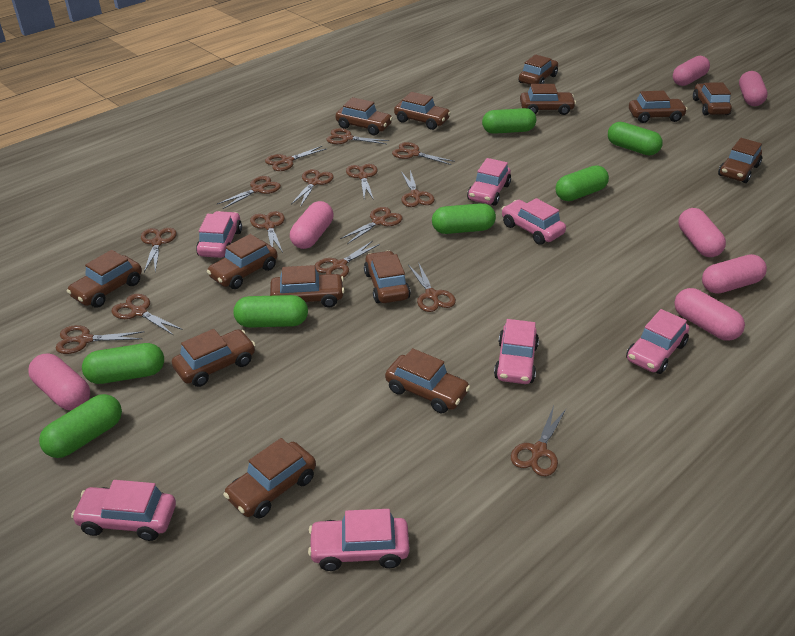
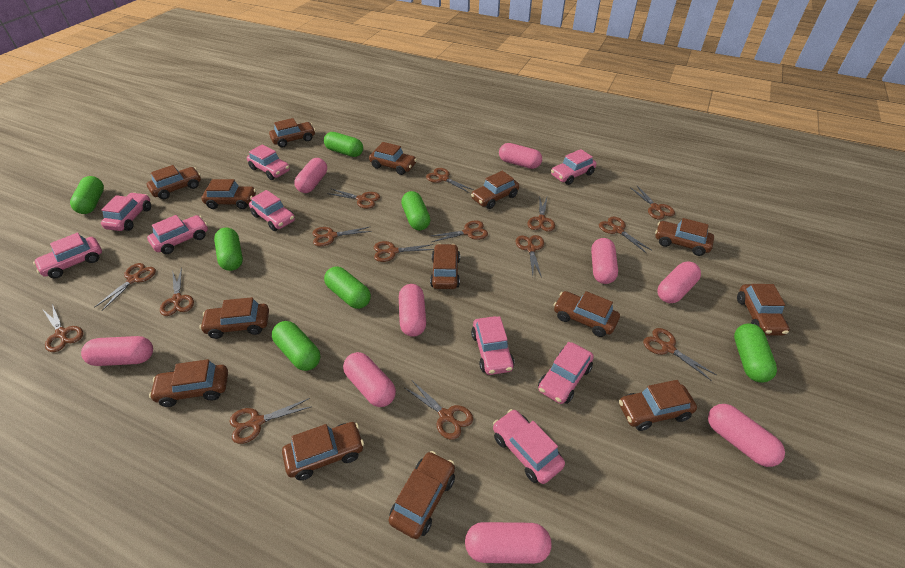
pink capsule: 7 -> 9
pink car: 7 -> 9

